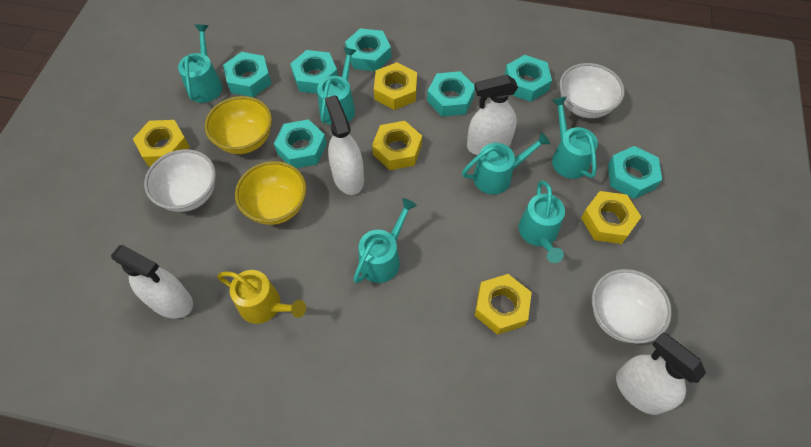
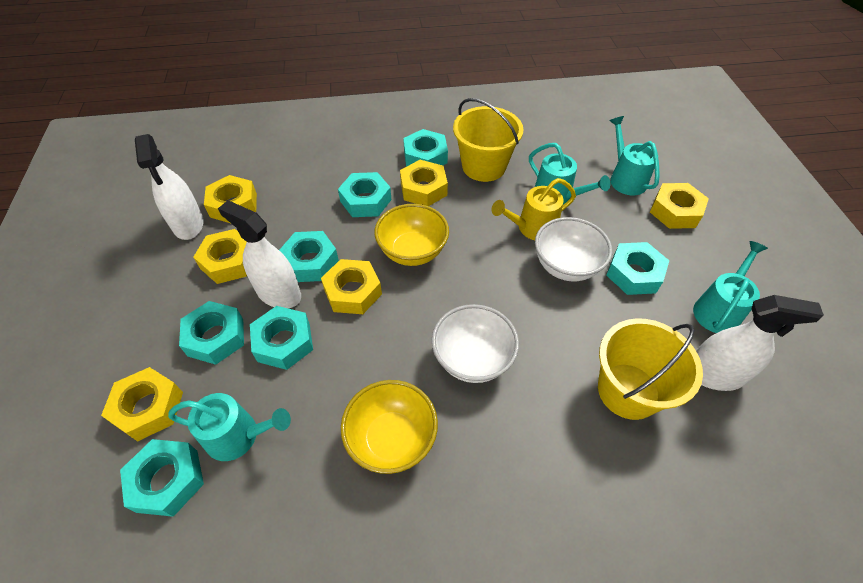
turquoise watering can: 6 -> 4
white bowl: 3 -> 2
white spray bottle: 4 -> 3
yellow bucket: 0 -> 2
yellow nut: 5 -> 6

